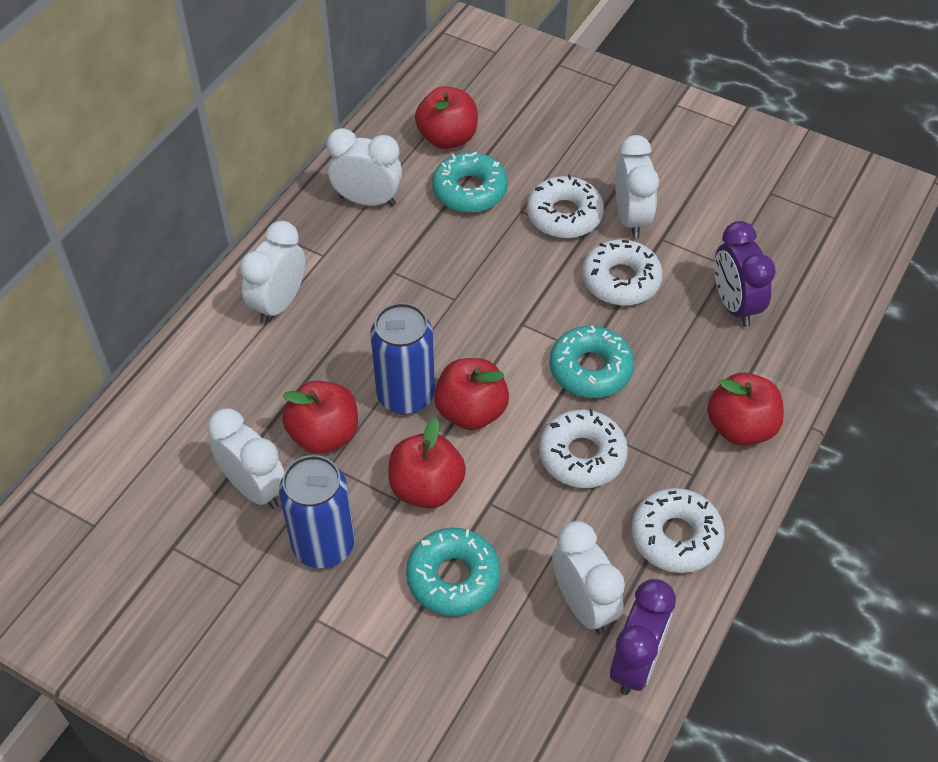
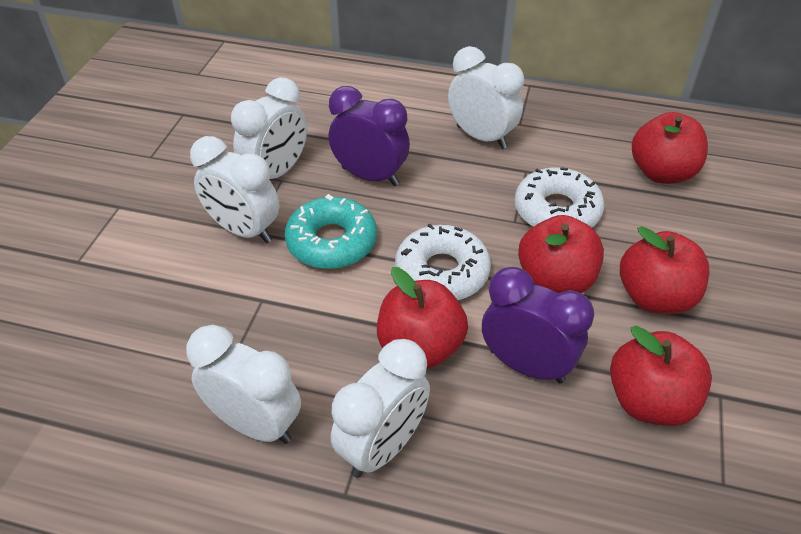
blue can: 2 -> 0
turquoise donut: 3 -> 1
white donut: 4 -> 2

